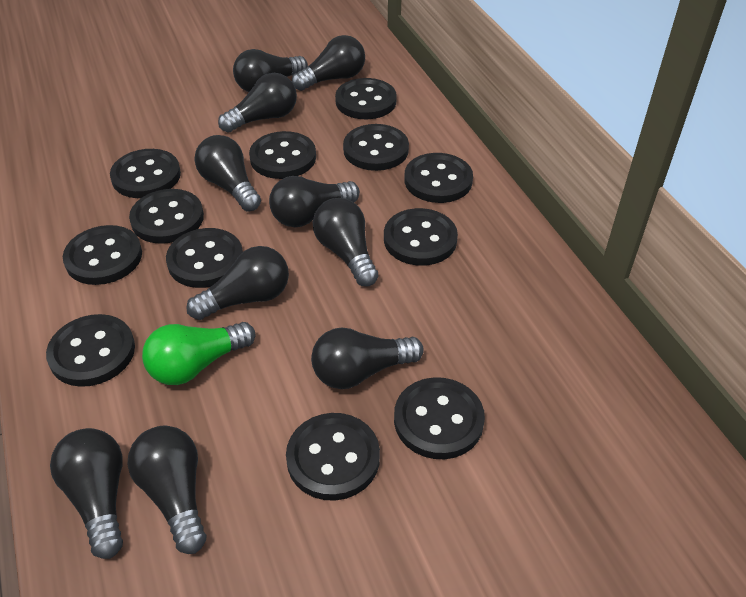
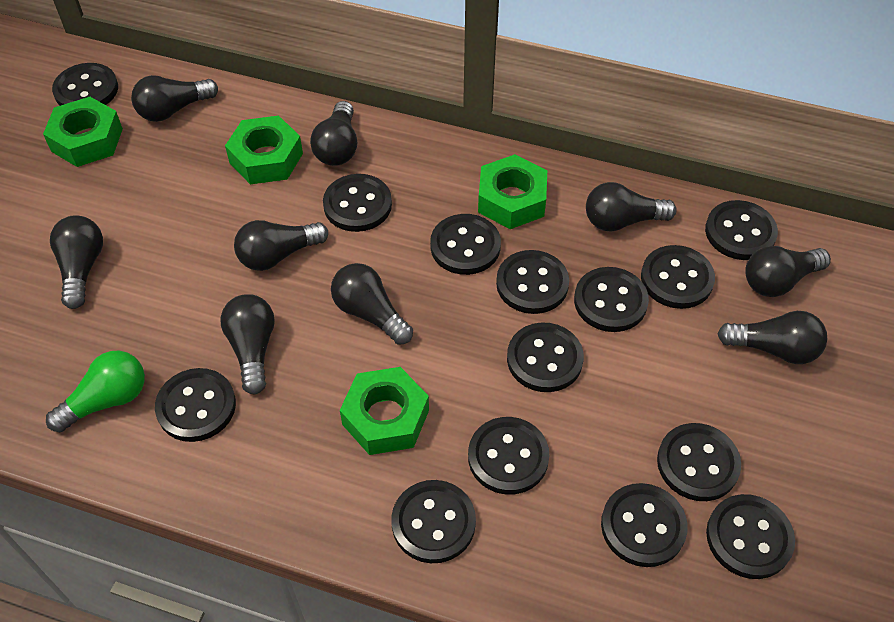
black button: 12 -> 14
black light bulb: 10 -> 9
green nut: 0 -> 4

